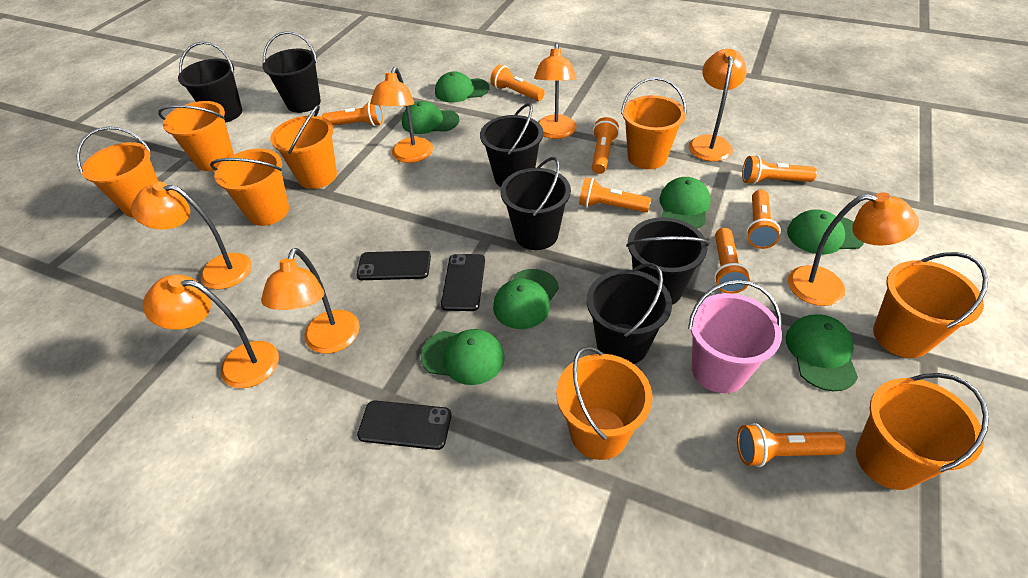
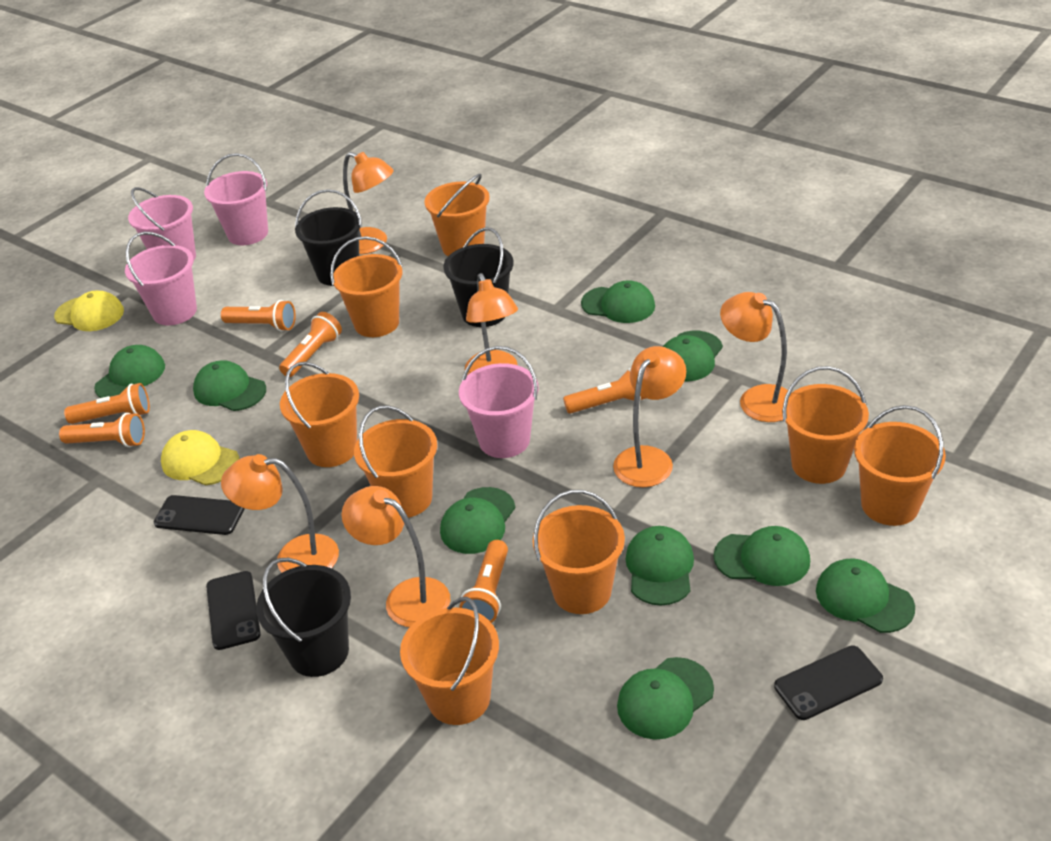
black bucket: 6 -> 3
green cap: 7 -> 9
orange flashlight: 8 -> 6
orange lamp: 7 -> 6
pink bucket: 1 -> 4
yellow cap: 0 -> 2

